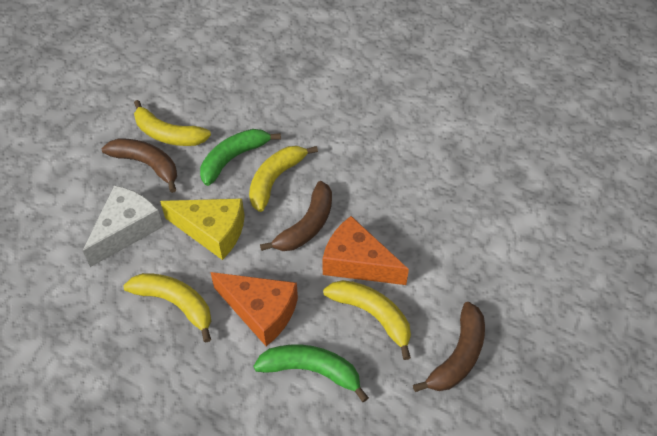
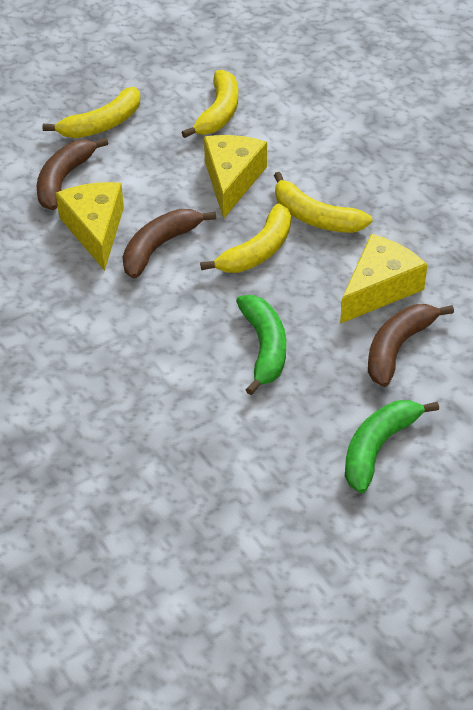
orange cheese: 2 -> 0
white cheese: 1 -> 0
yellow cheese: 1 -> 3

